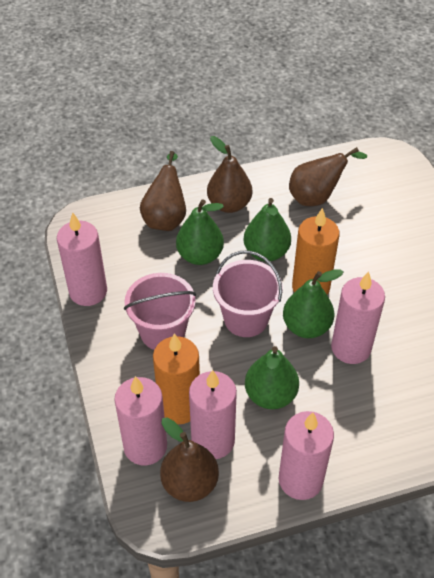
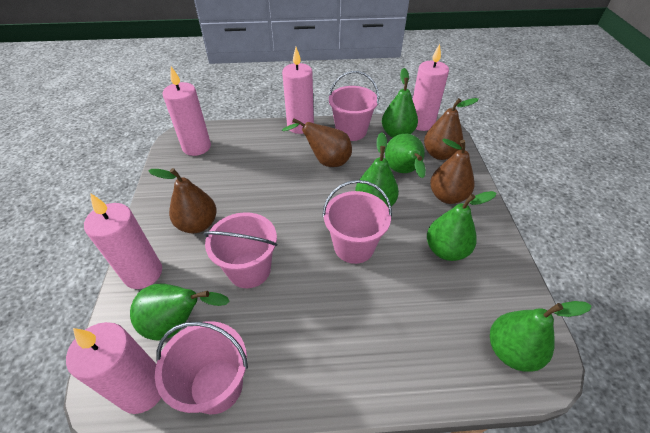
green pear: 4 -> 6
orange candle: 2 -> 0
pink bucket: 2 -> 4

